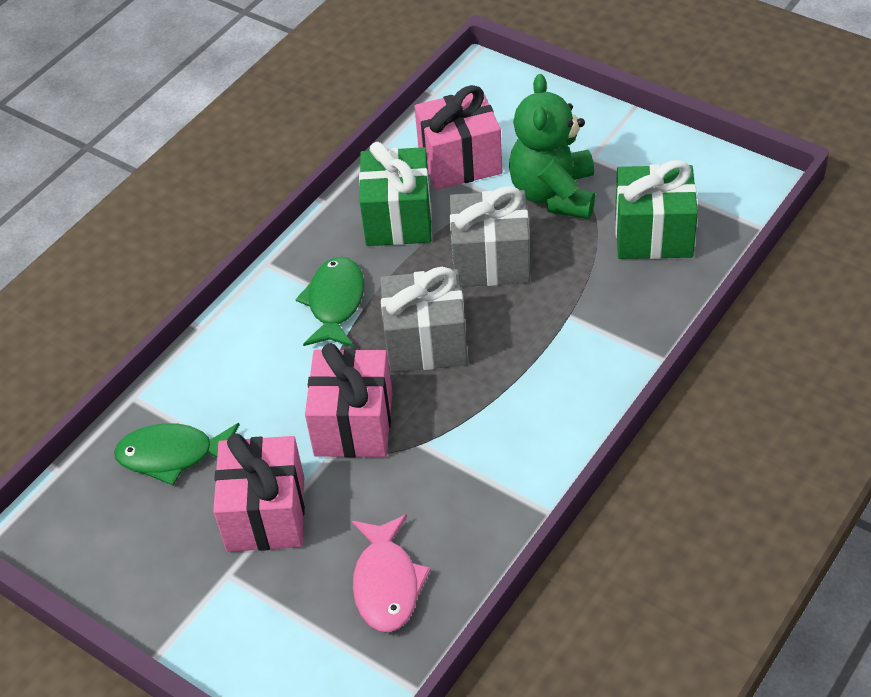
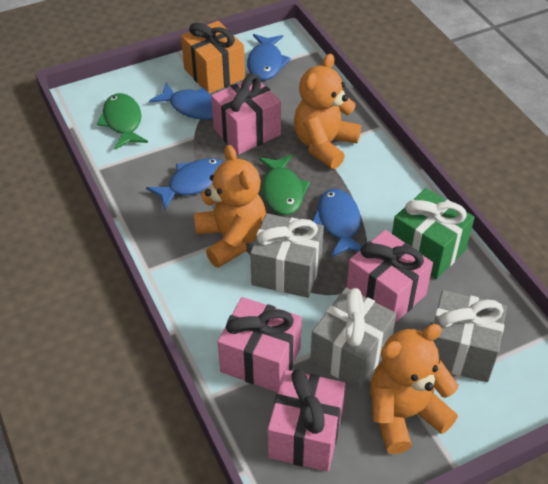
blue fish: 0 -> 4
green gift: 2 -> 1
green teddy bear: 1 -> 0
grey gift: 2 -> 3
orange gift: 0 -> 1
orange teddy bear: 0 -> 3
pink fish: 1 -> 0
pink gift: 3 -> 4

